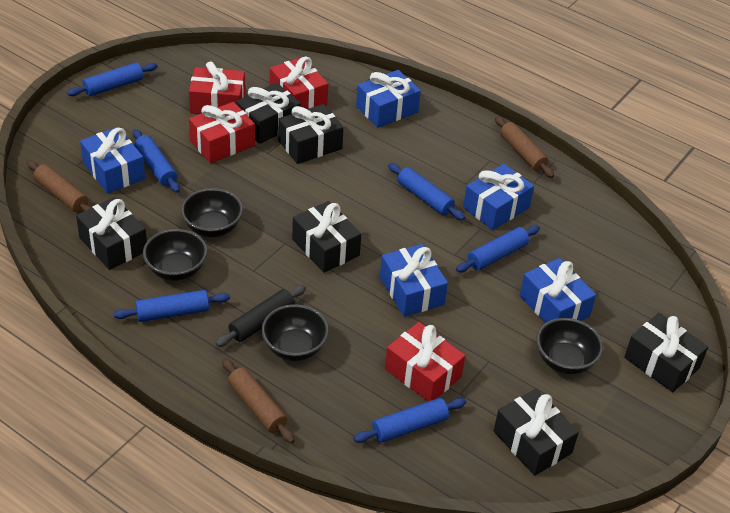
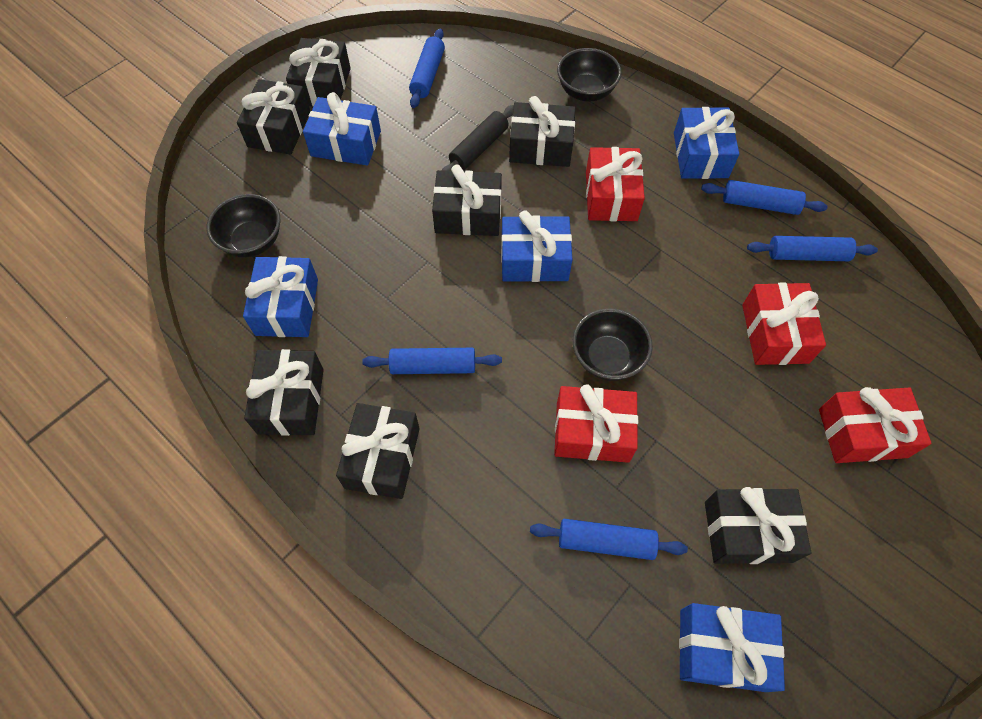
black bowl: 4 -> 3
black gift: 6 -> 7
blue rolling pin: 6 -> 5
brown rolling pin: 3 -> 0

